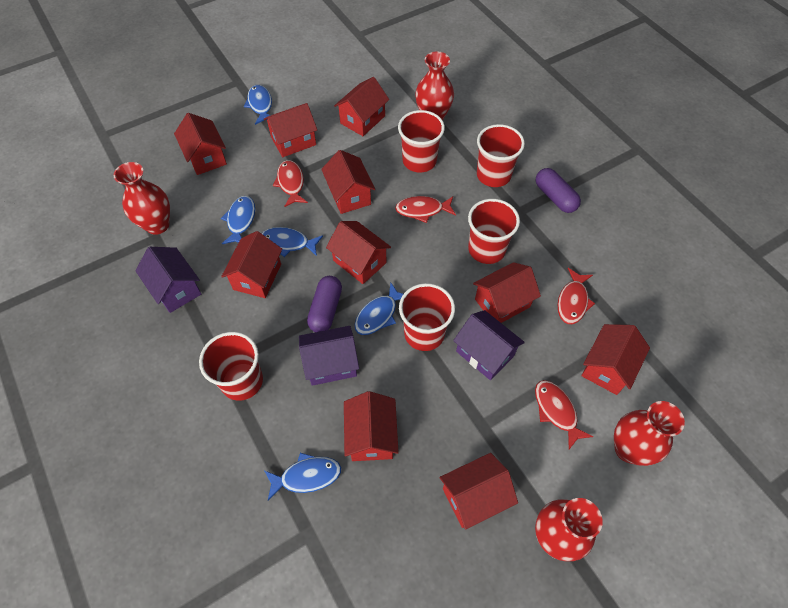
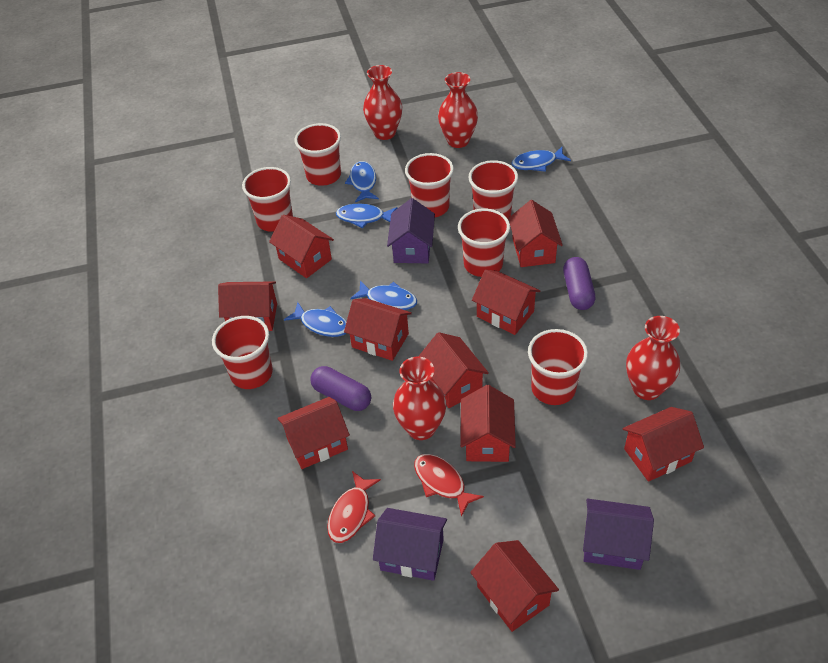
red cup: 5 -> 7
red fish: 4 -> 2

